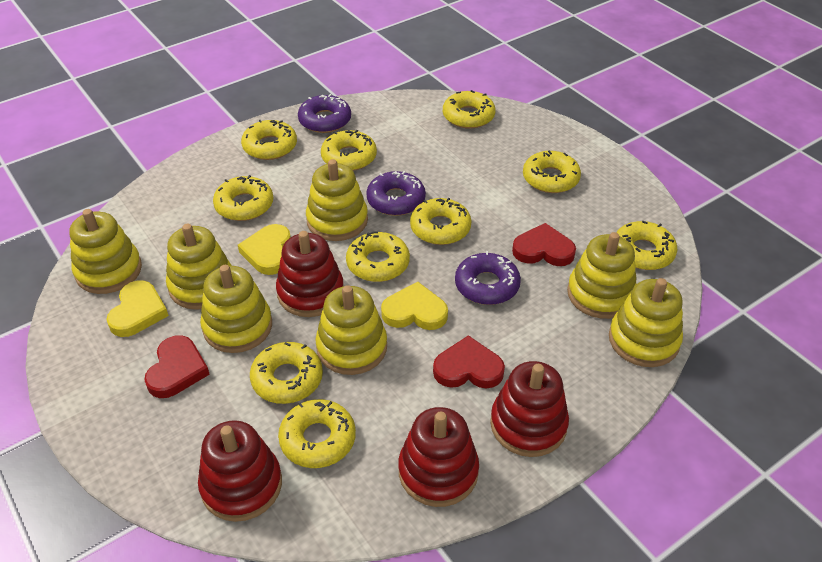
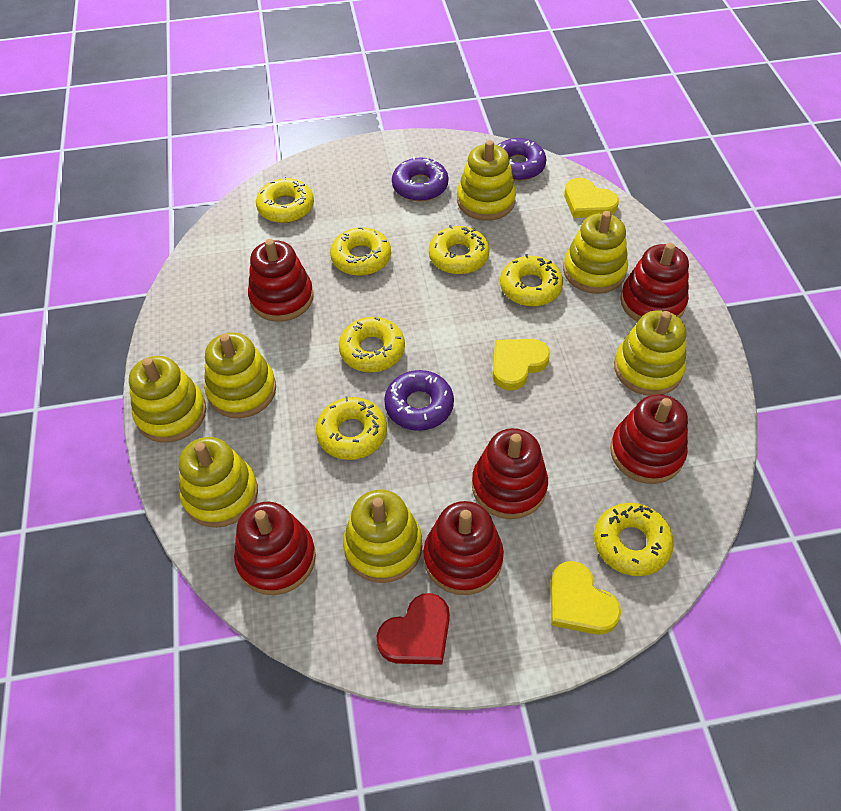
red heart: 3 -> 1
red stacking toy: 4 -> 6
yellow donut: 10 -> 7

